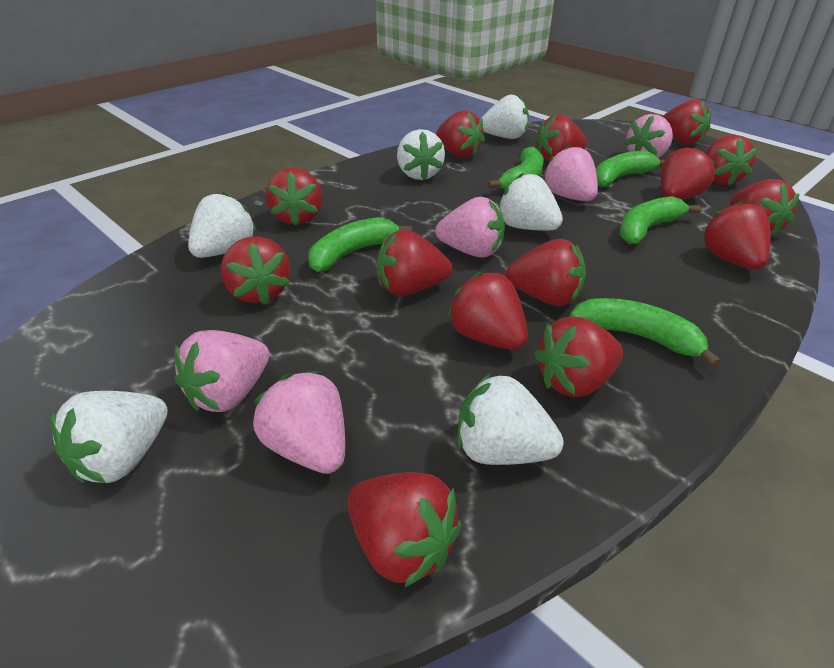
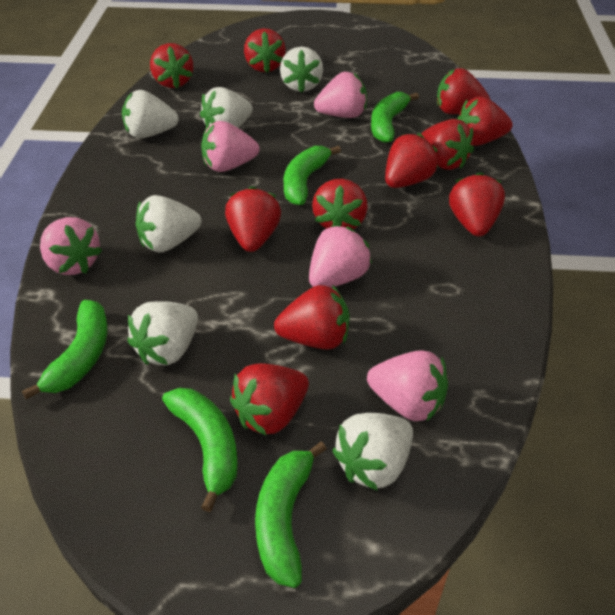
red strawberry: 14 -> 11

